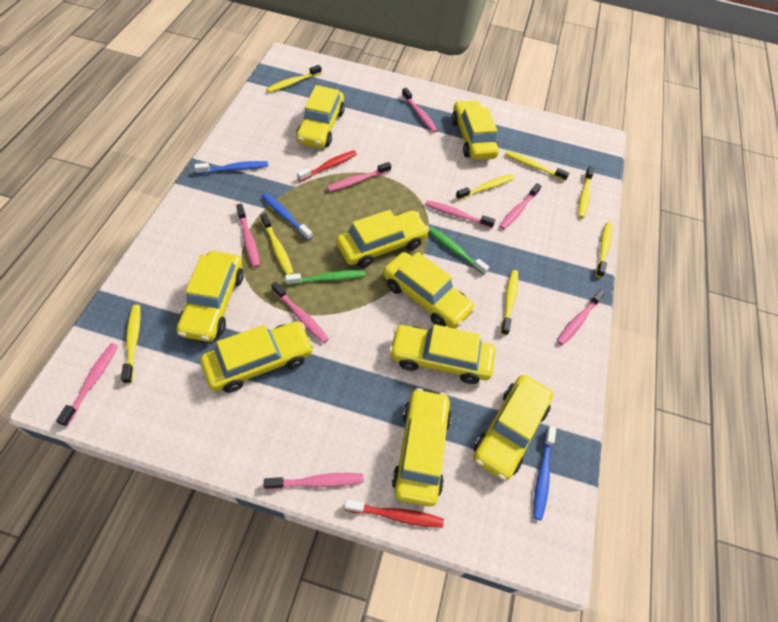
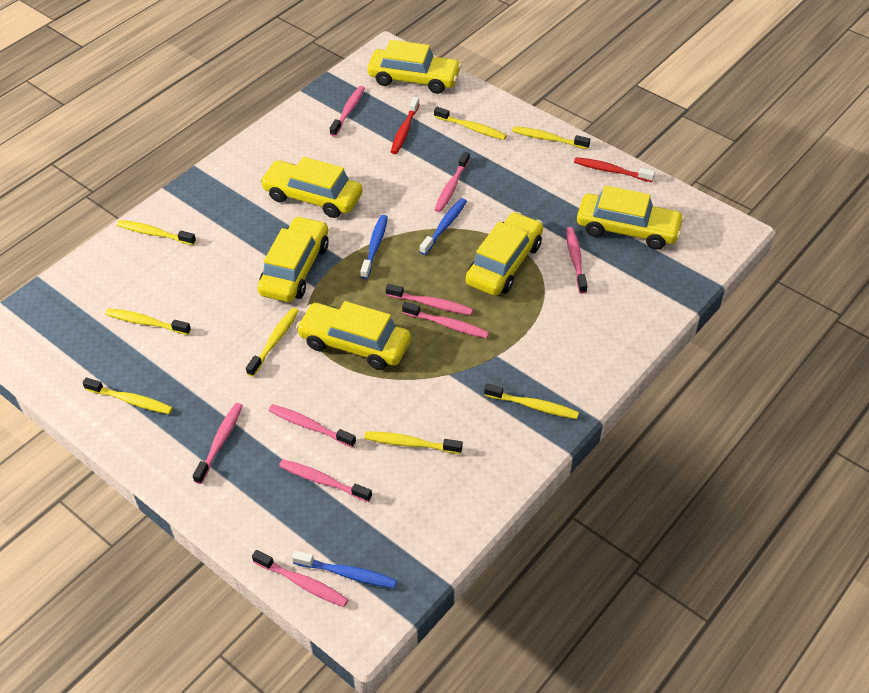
green toothbrush: 2 -> 0
yellow car: 9 -> 6

